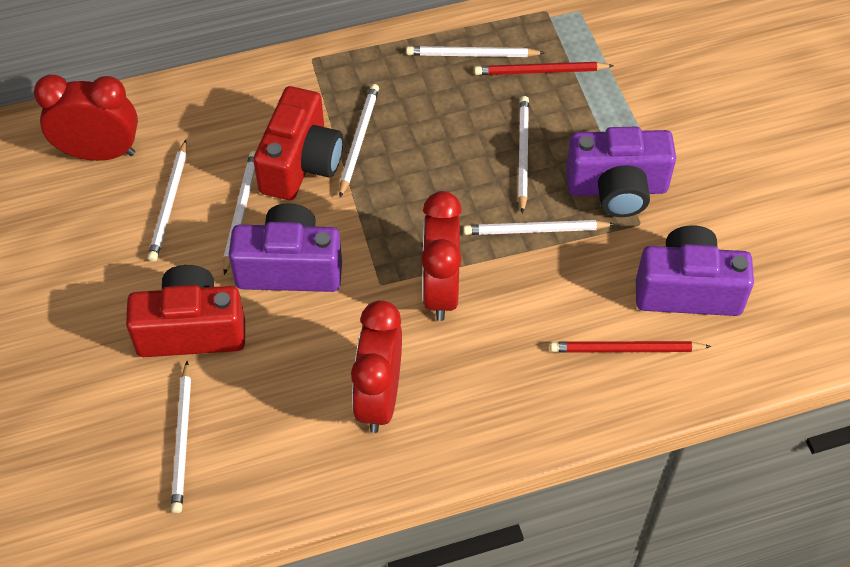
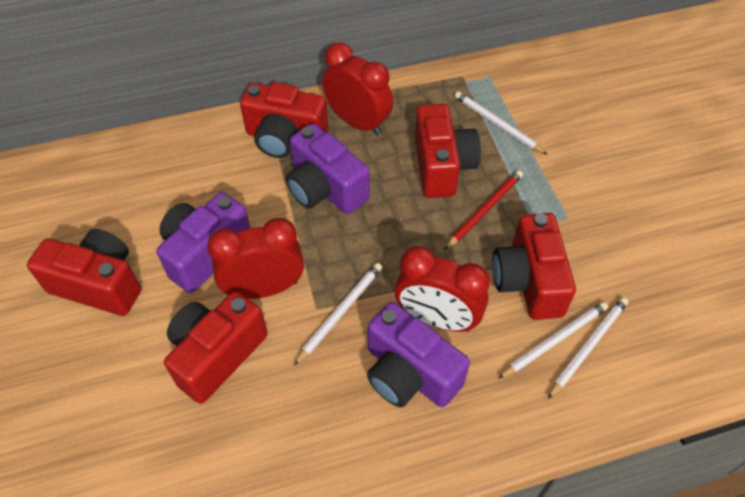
red camera: 2 -> 5
red pencil: 2 -> 1
white pencil: 7 -> 4

